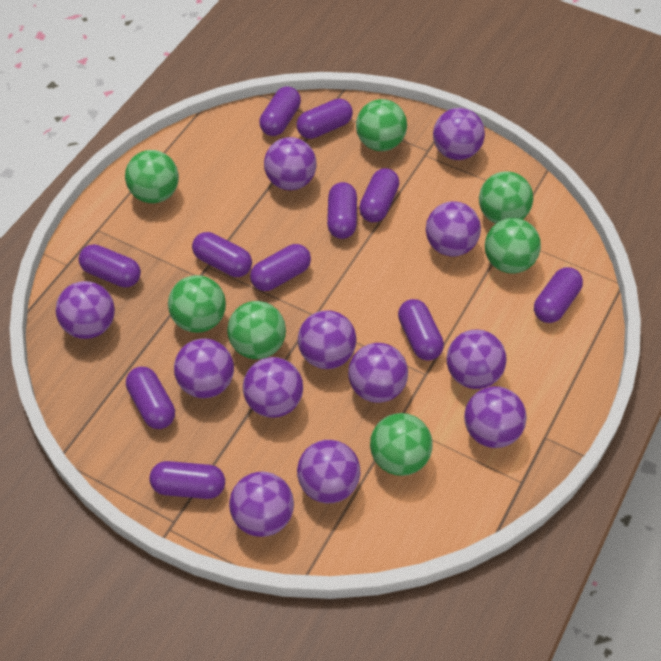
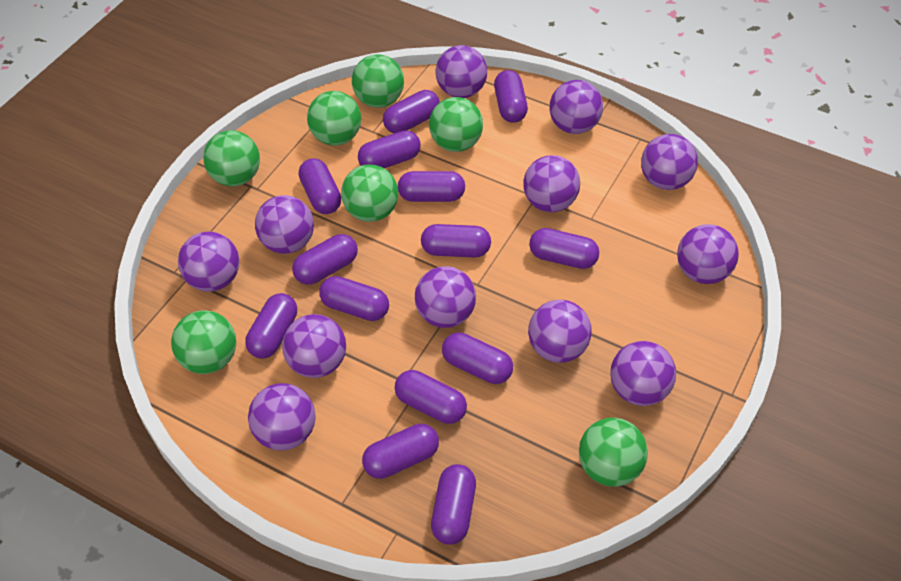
purple capsule: 11 -> 14

